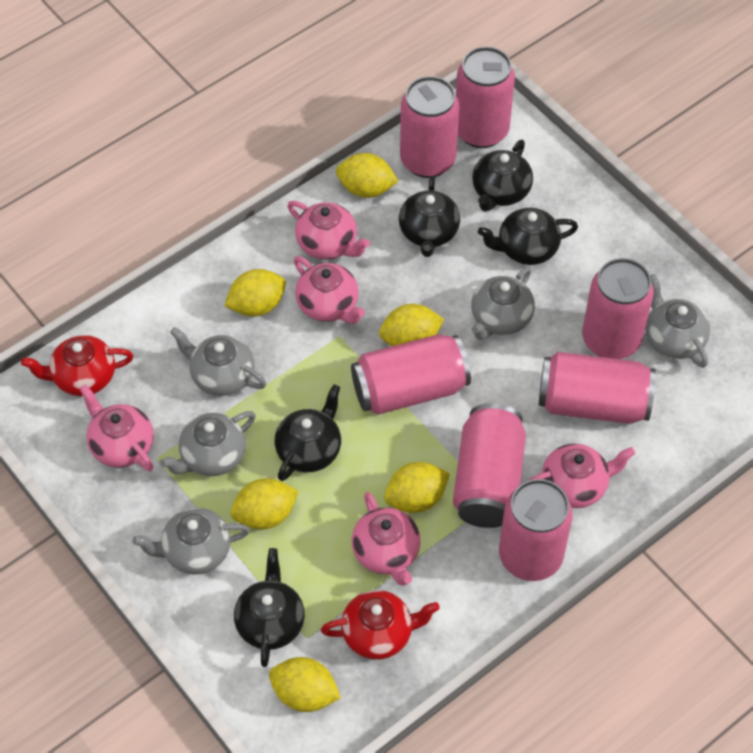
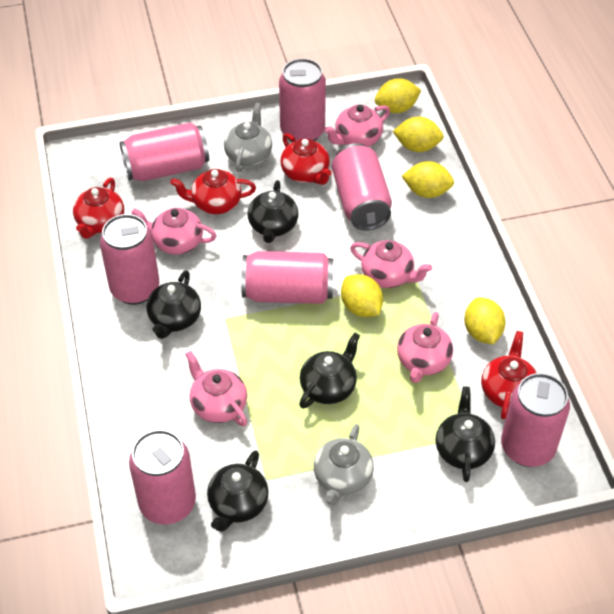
grey teapot: 5 -> 2
red teapot: 2 -> 4
yellow lemon: 6 -> 5

